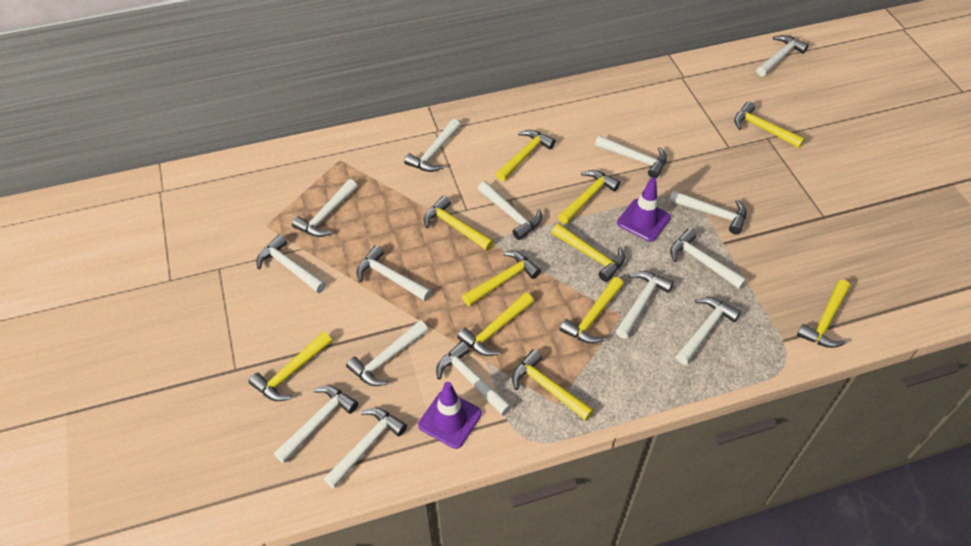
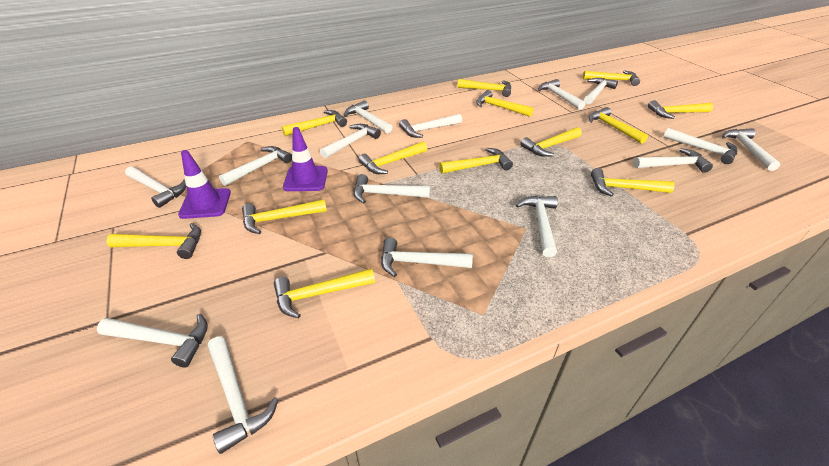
yellow hammer: 11 -> 13

